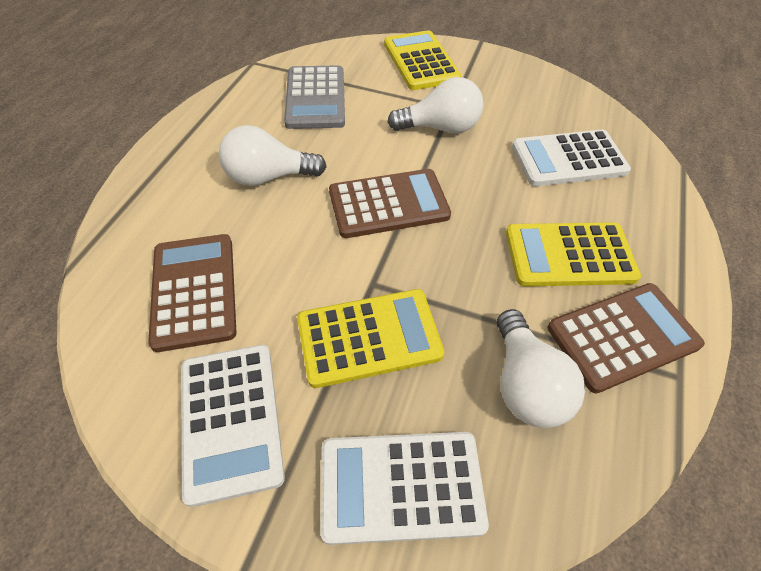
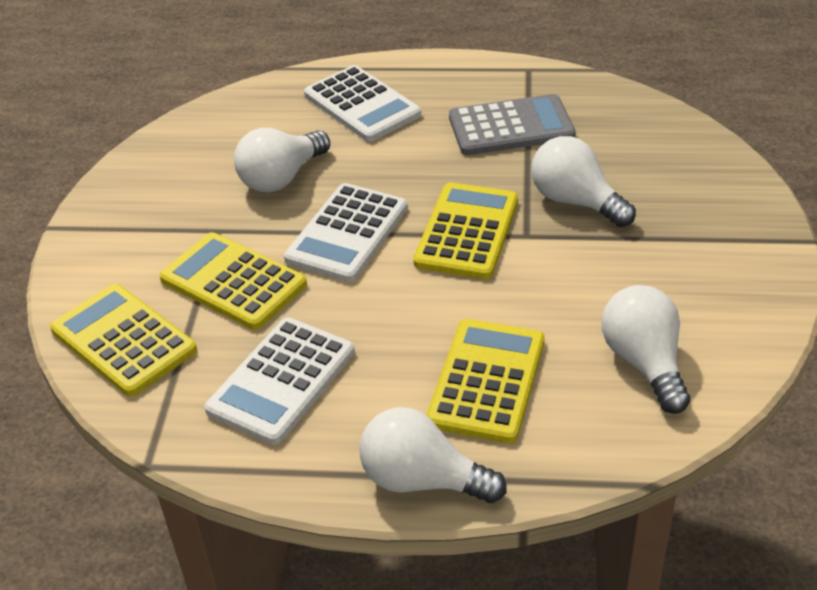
brown calculator: 3 -> 0
white light bulb: 3 -> 4
yellow calculator: 3 -> 4

